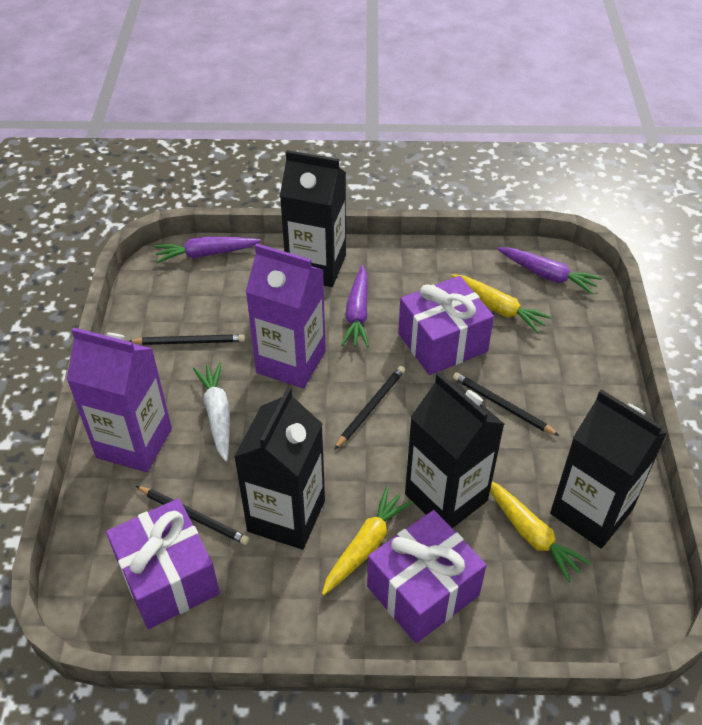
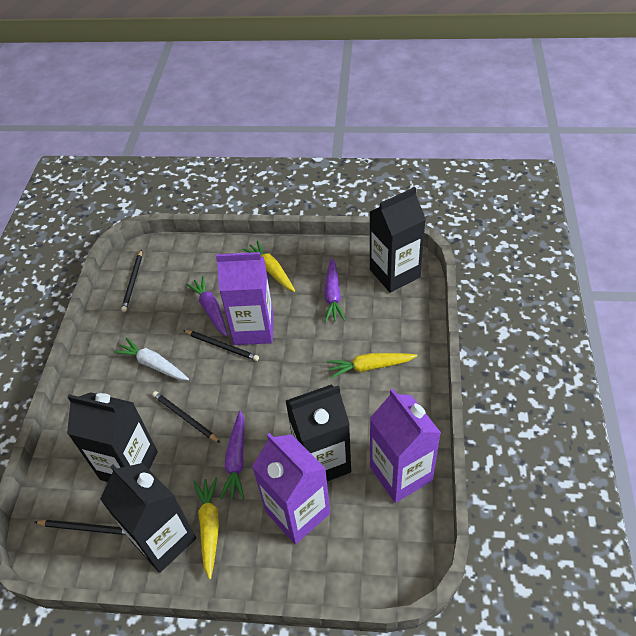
purple carton: 2 -> 3
purple gift: 3 -> 0

